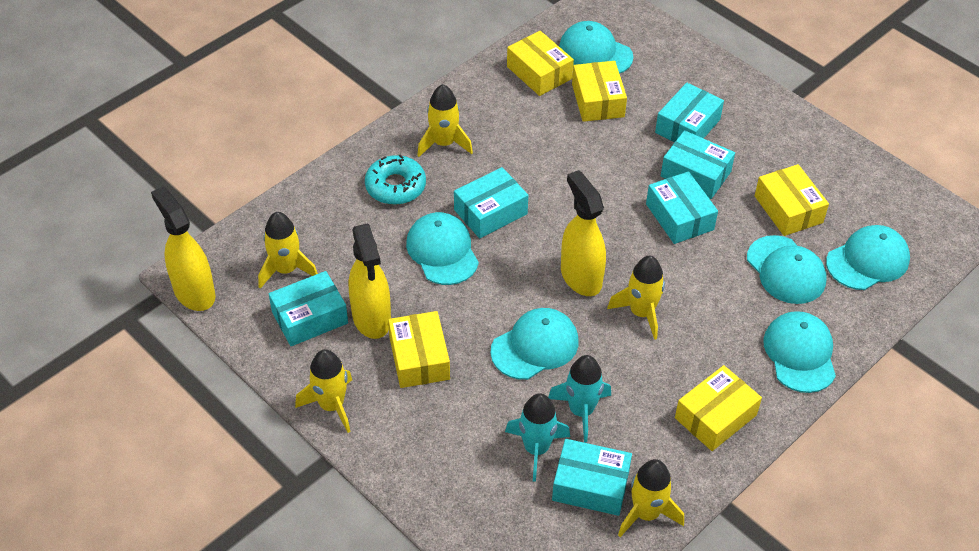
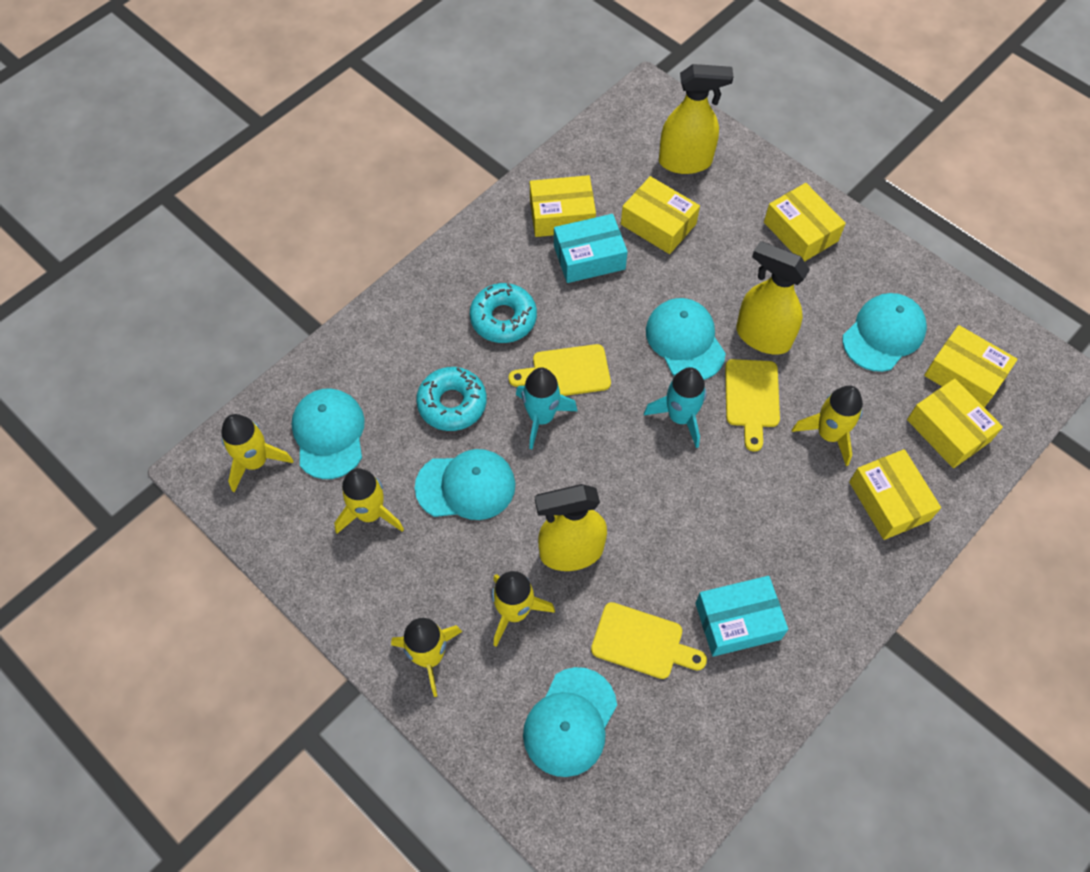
turquoise box: 6 -> 2
turquoise cap: 6 -> 5
turquoise donut: 1 -> 2
yellow box: 5 -> 6
yellow cutting board: 0 -> 3

